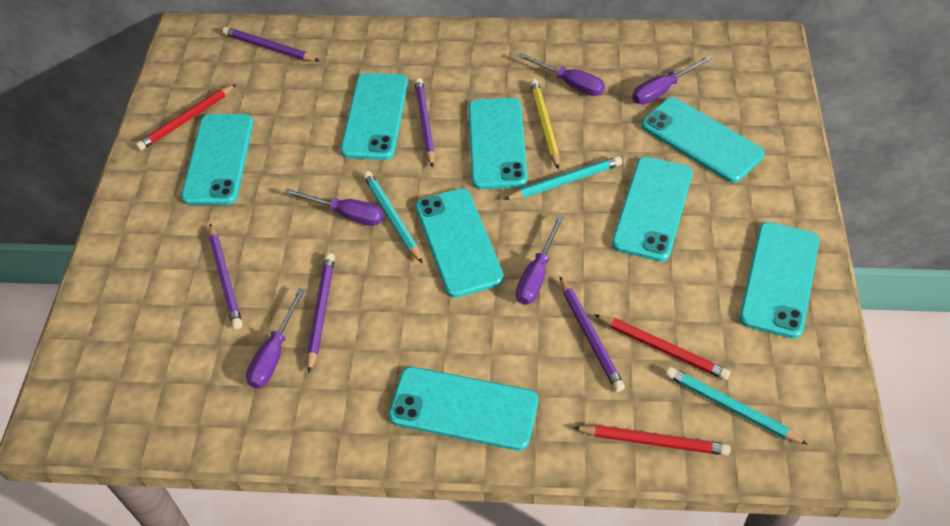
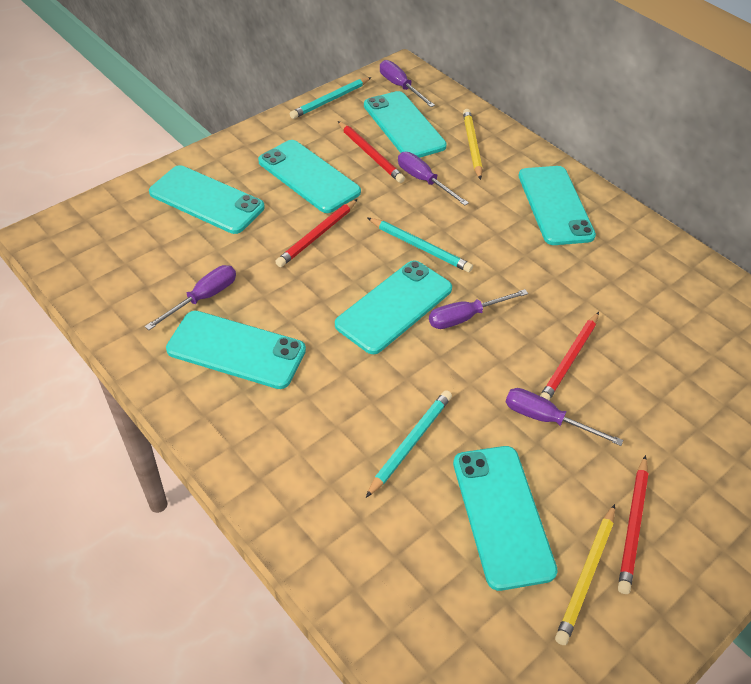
purple pencil: 5 -> 0
red pencil: 3 -> 4
turquoise phone: 8 -> 7
yellow pencil: 1 -> 2

